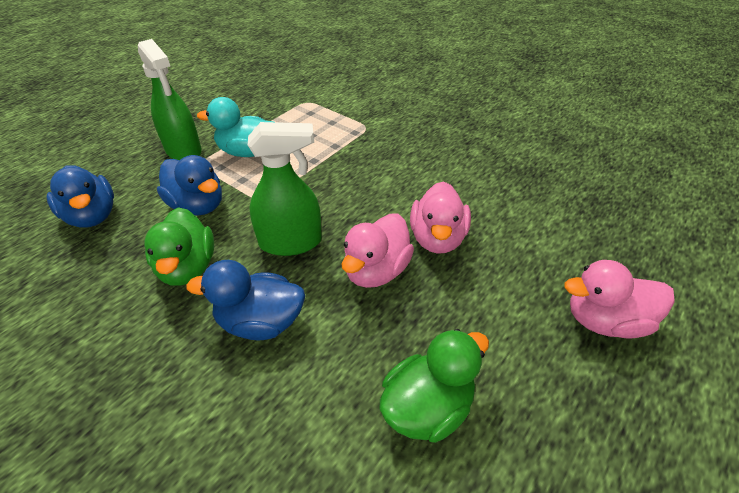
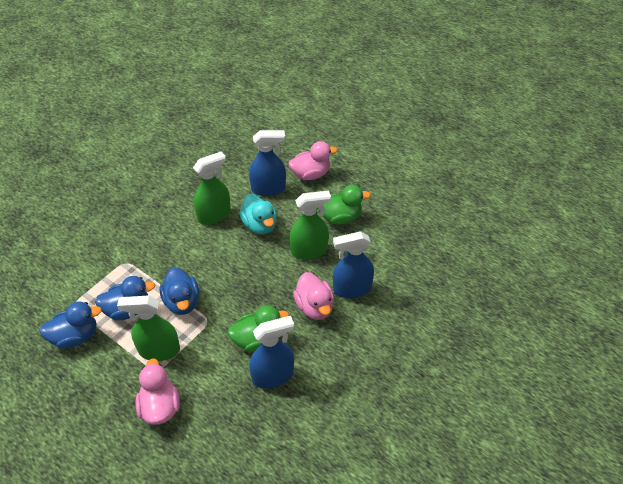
blue spray bottle: 0 -> 3
green spray bottle: 2 -> 3

